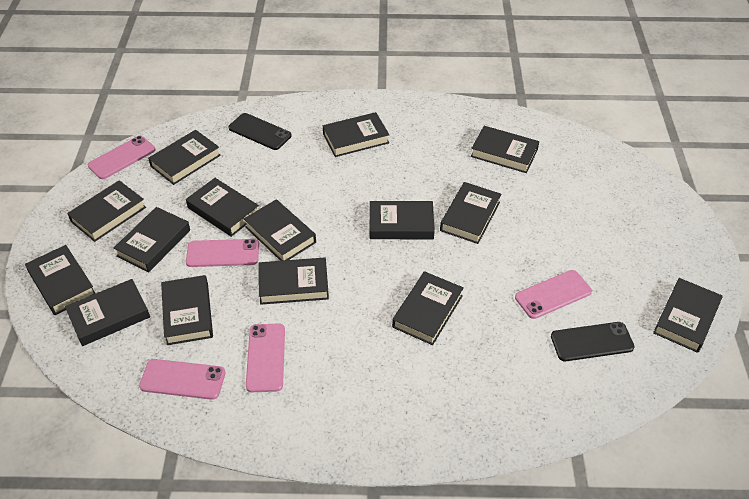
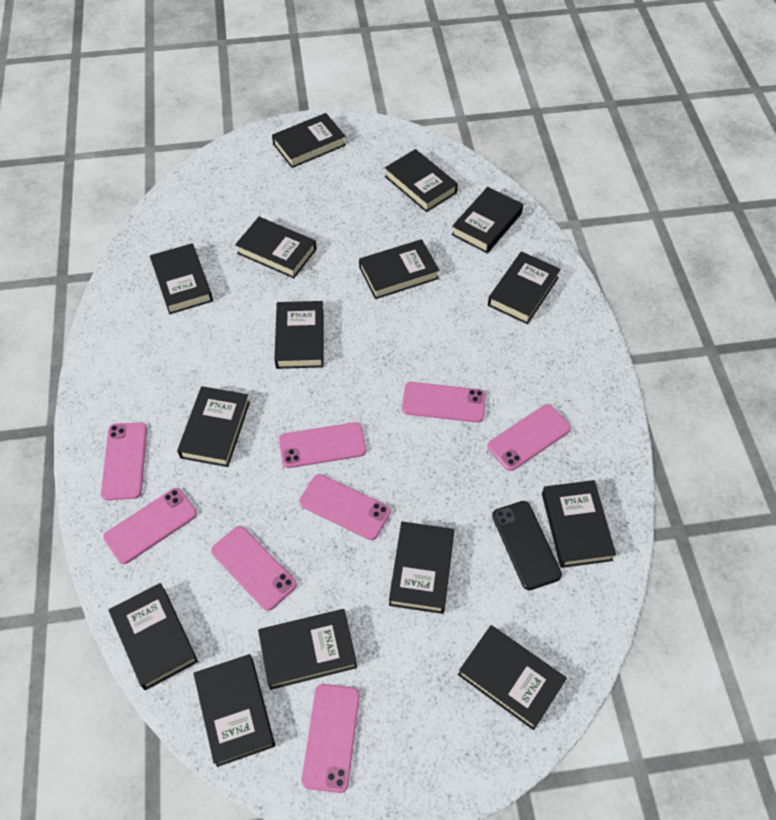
black phone: 2 -> 1
pink phone: 5 -> 8

